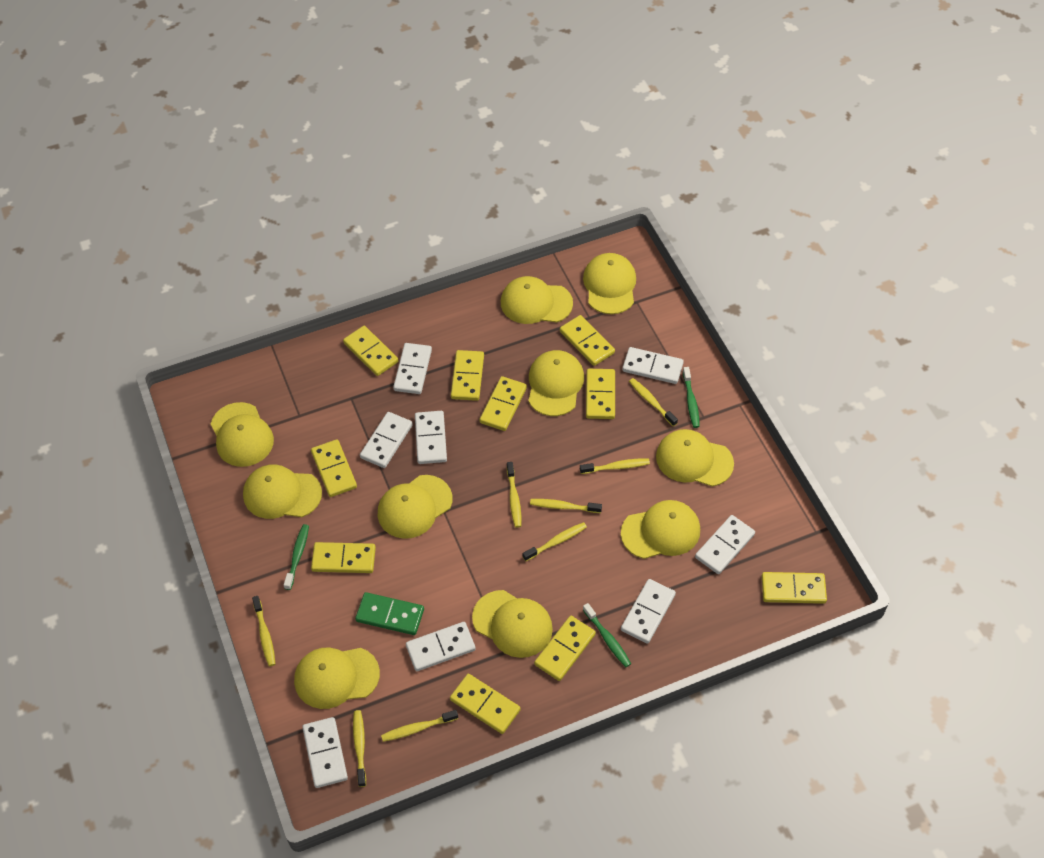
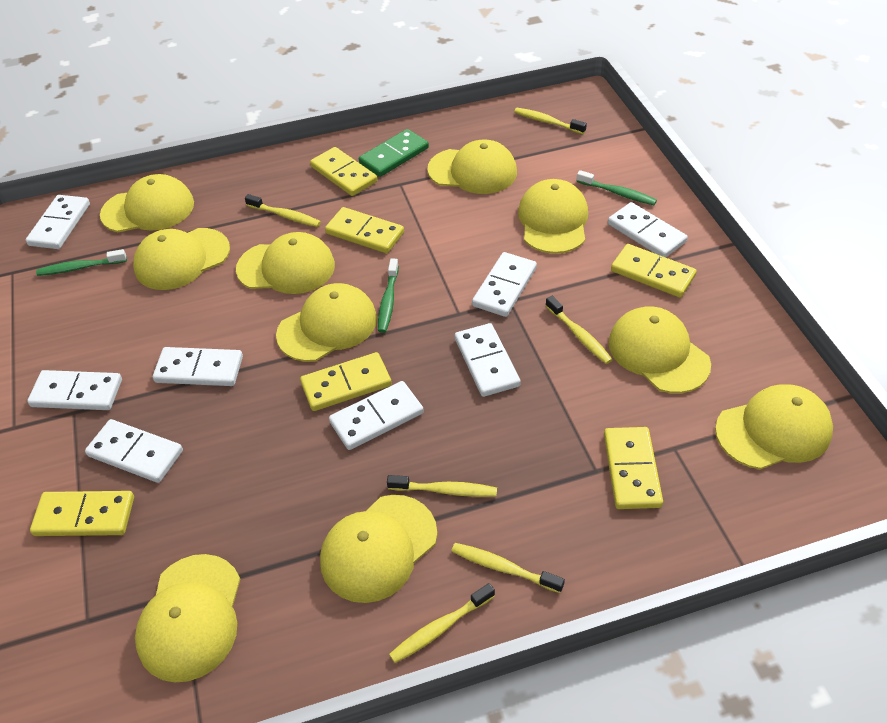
yellow domino: 10 -> 6
yellow toothbrush: 8 -> 6

